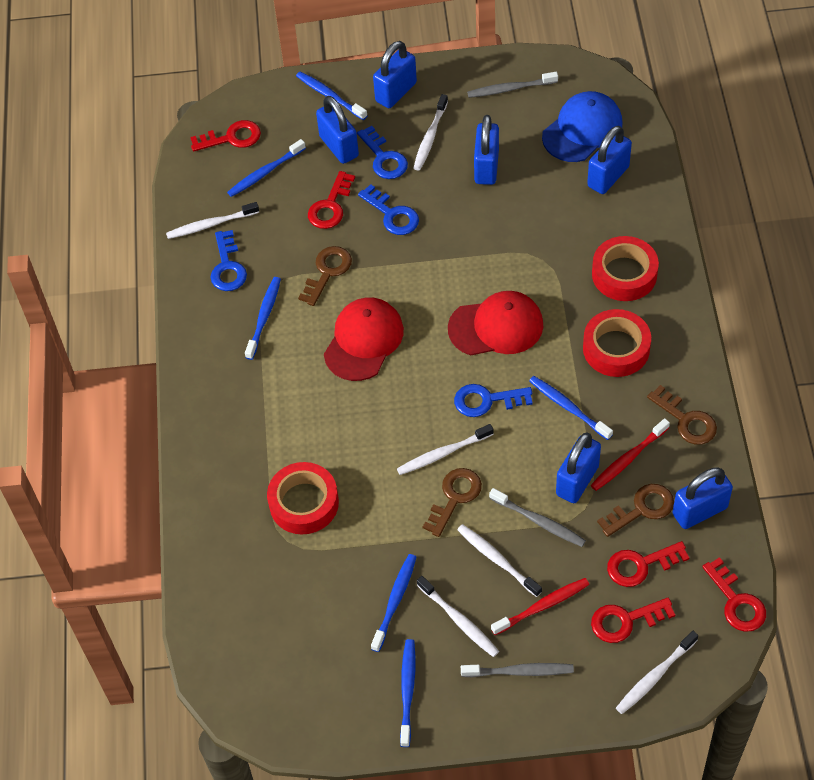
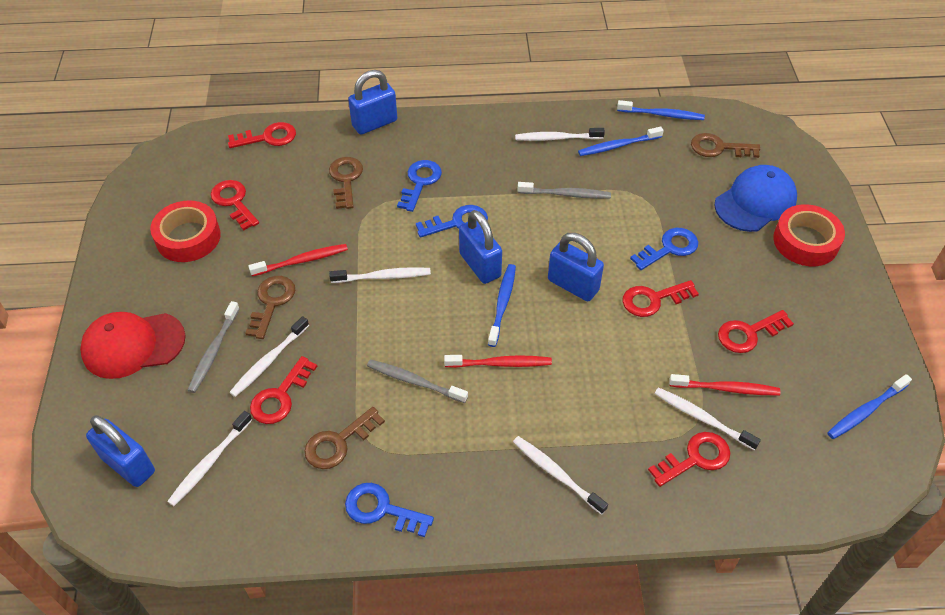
blue padlock: 6 -> 4
blue toothbrush: 6 -> 4
red cap: 2 -> 1
red key: 5 -> 6
red tape: 3 -> 2
red toothbrush: 2 -> 3

